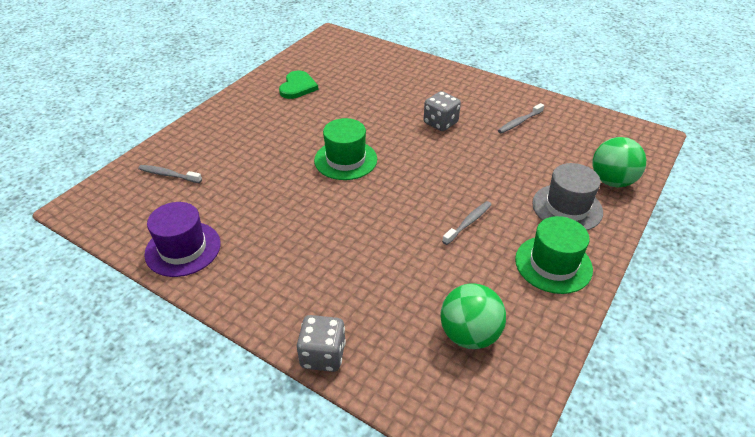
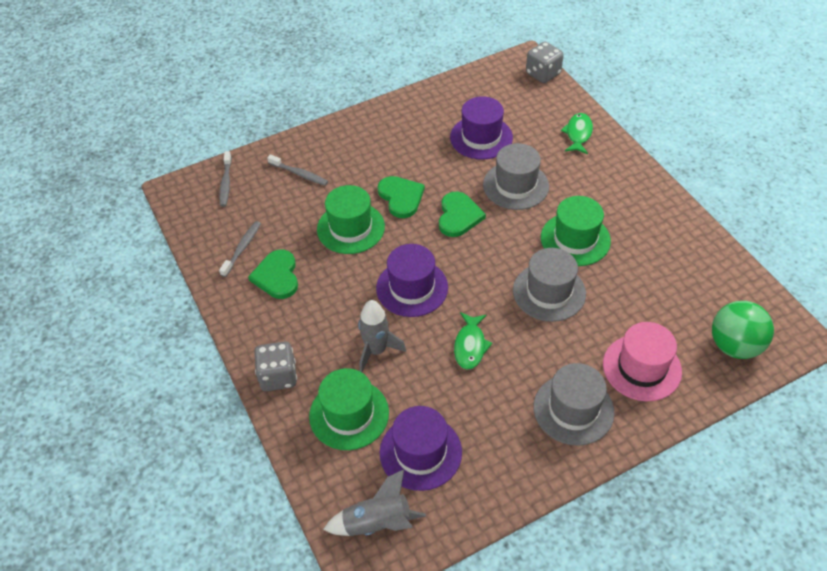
green ball: 2 -> 1
green fish: 0 -> 2
green hat: 2 -> 3
green heart: 1 -> 3
grey hat: 1 -> 3
grey rocket: 0 -> 2
pink hat: 0 -> 1
purple hat: 1 -> 3

